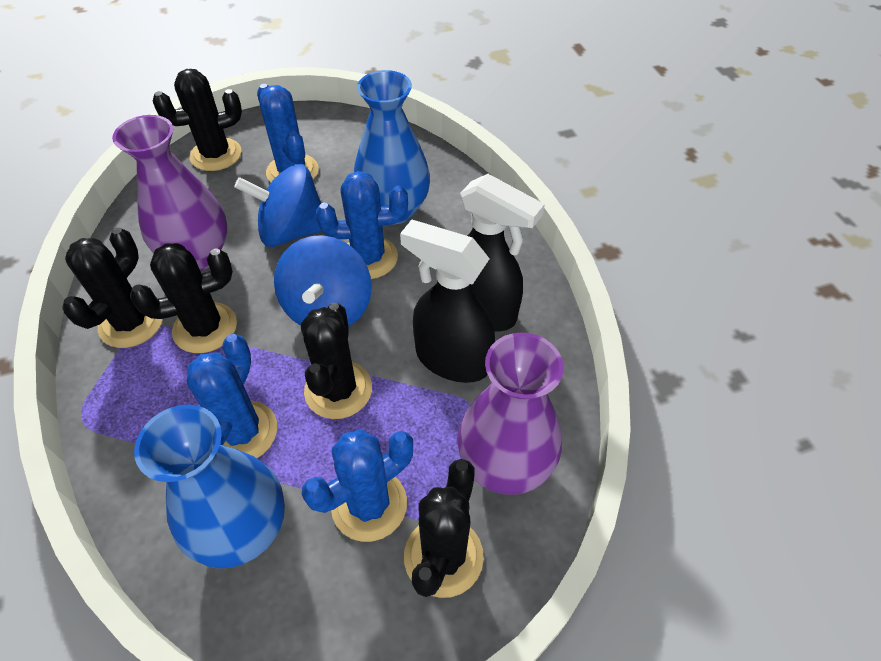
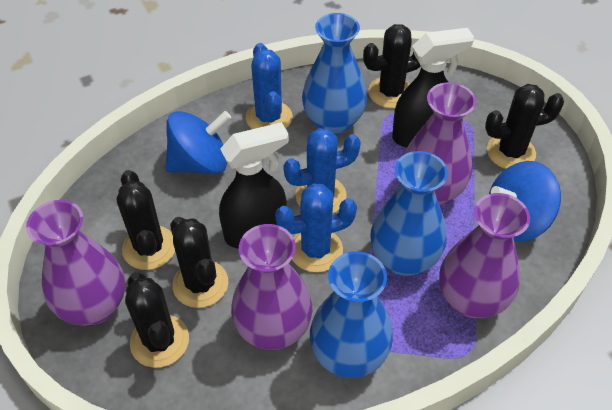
blue cactus: 4 -> 3
blue vase: 2 -> 3
purple vase: 2 -> 4

